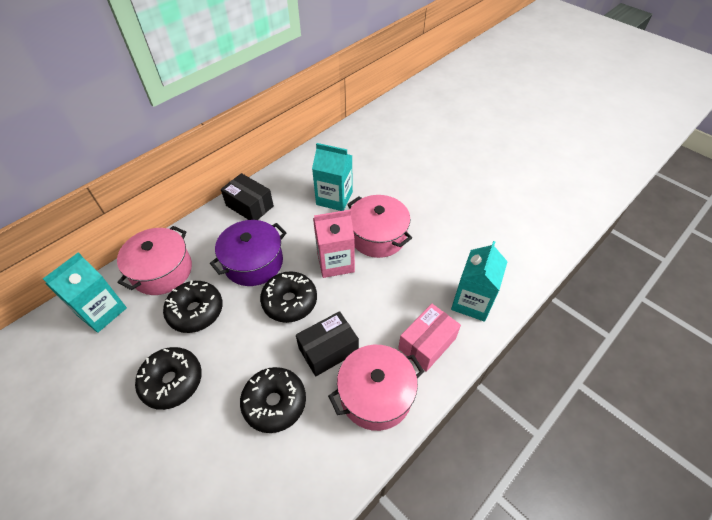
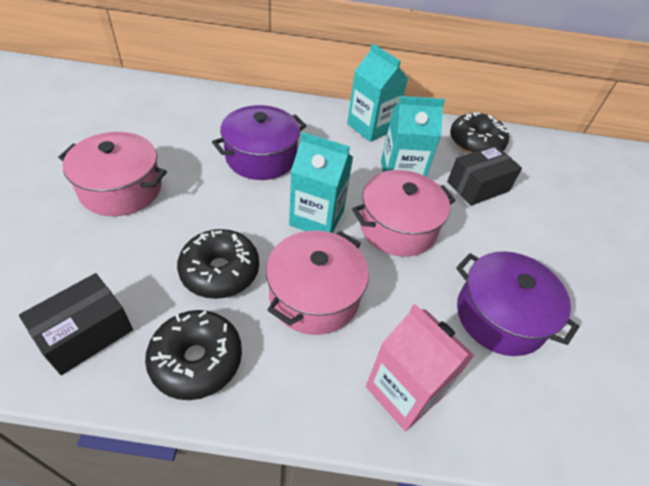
black donut: 4 -> 3
pink box: 1 -> 0
purple pot: 1 -> 2

